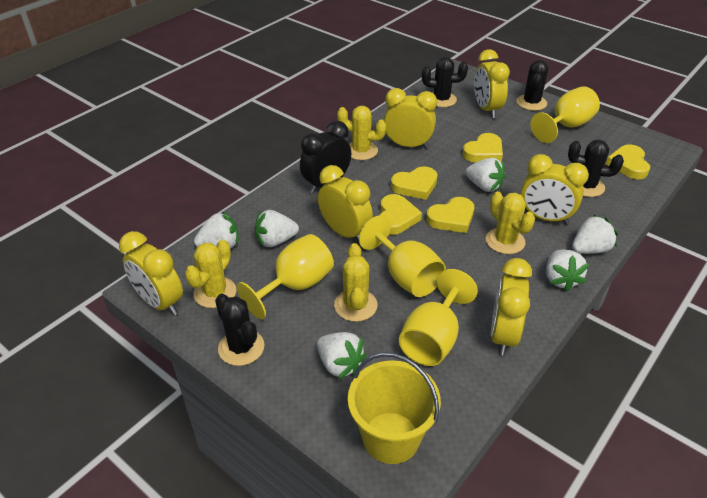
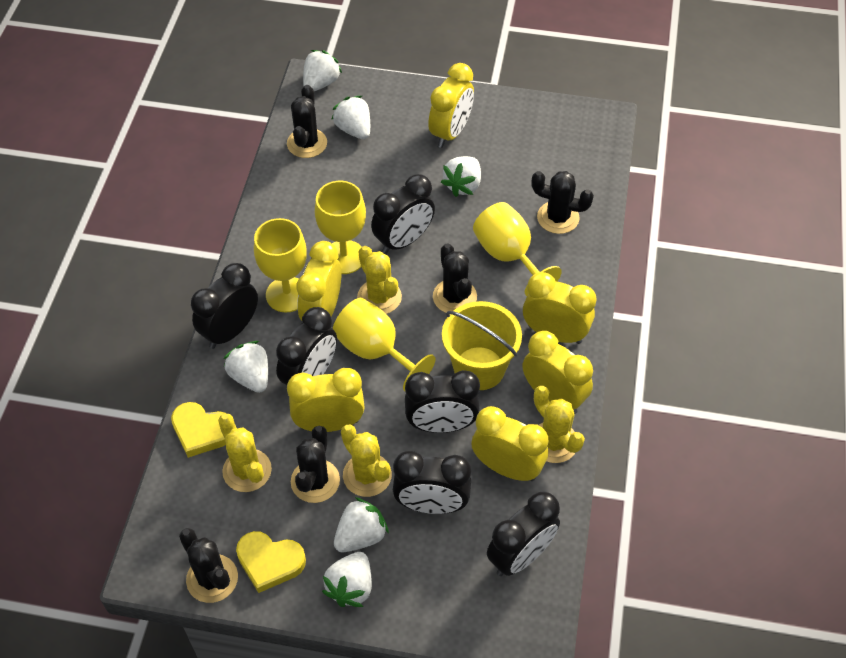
black cactus: 4 -> 5
black clock: 1 -> 6
yellow heart: 5 -> 2

